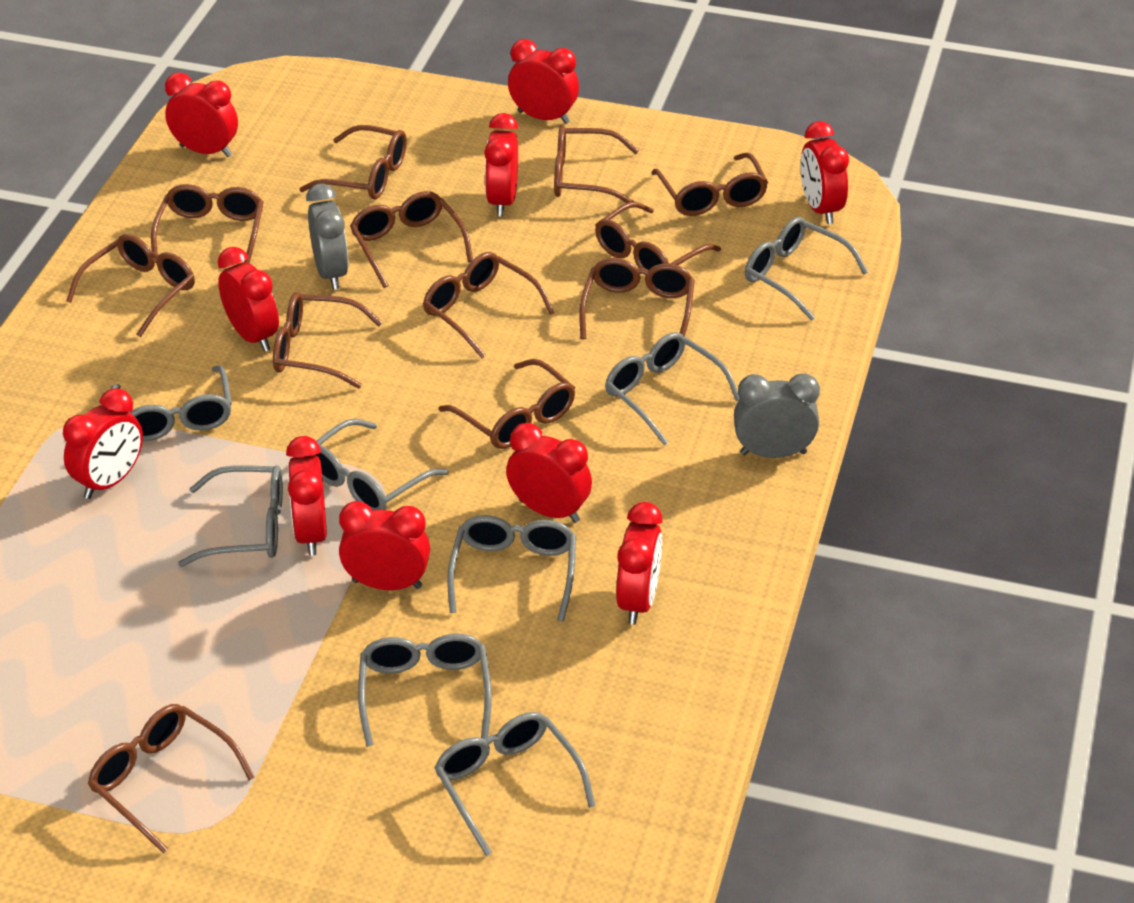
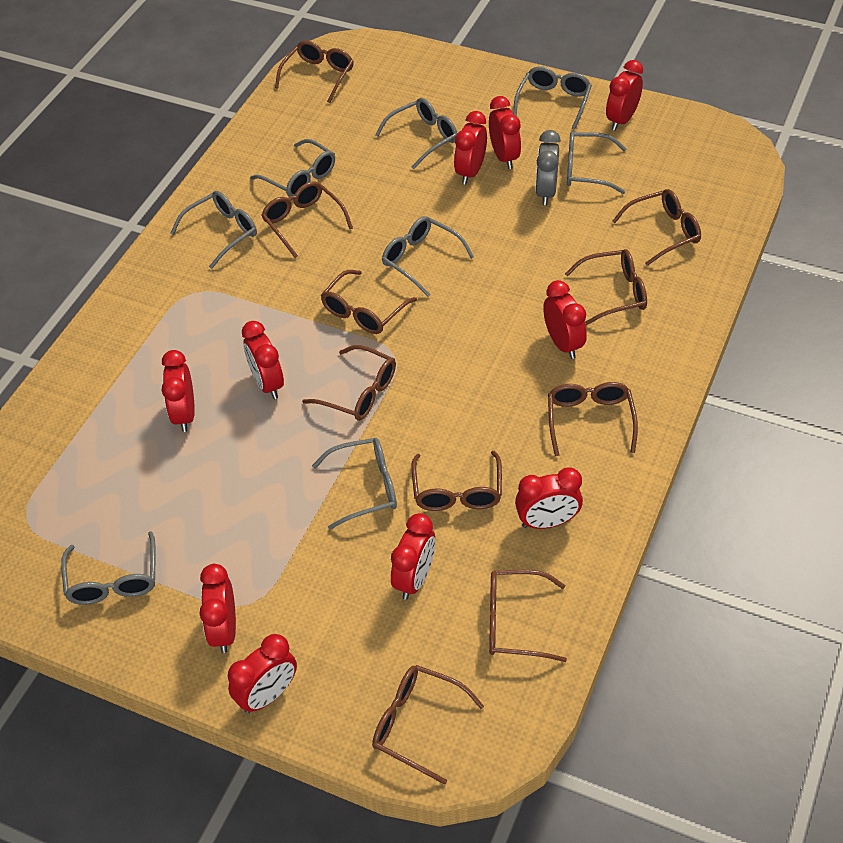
brown glasses: 12 -> 10
grey clock: 2 -> 1

